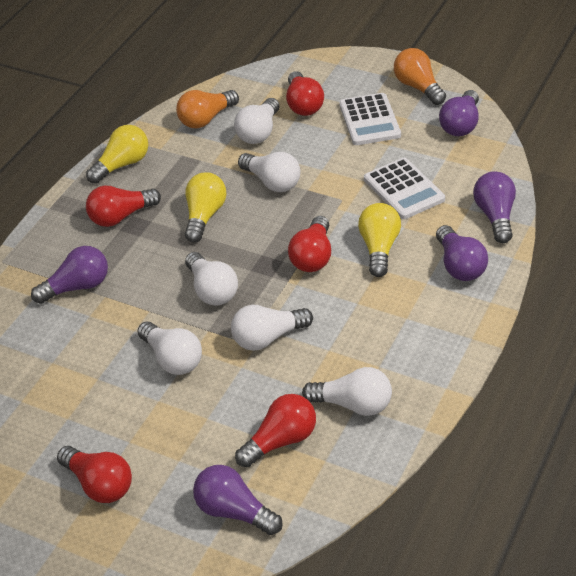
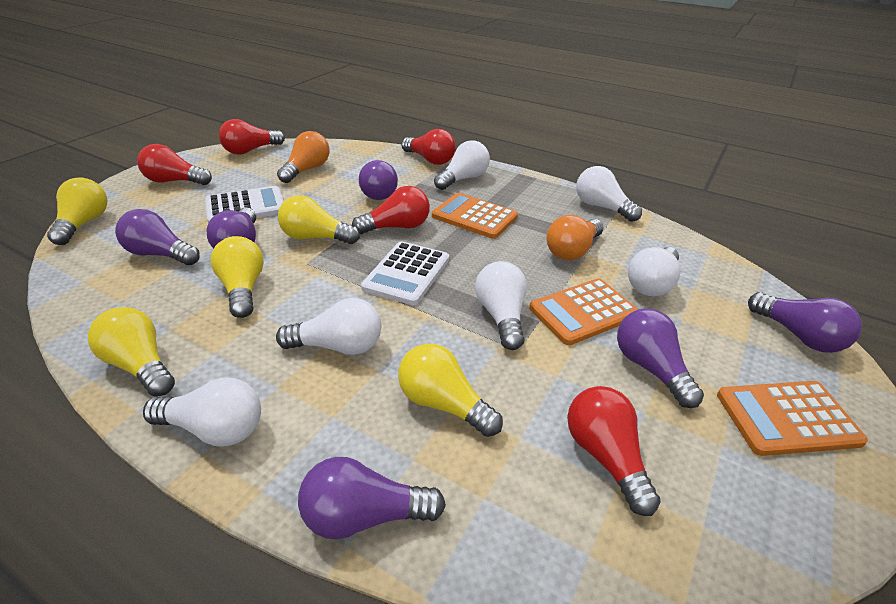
orange calculator: 0 -> 3
purple light bulb: 5 -> 6
yellow light bulb: 3 -> 5

